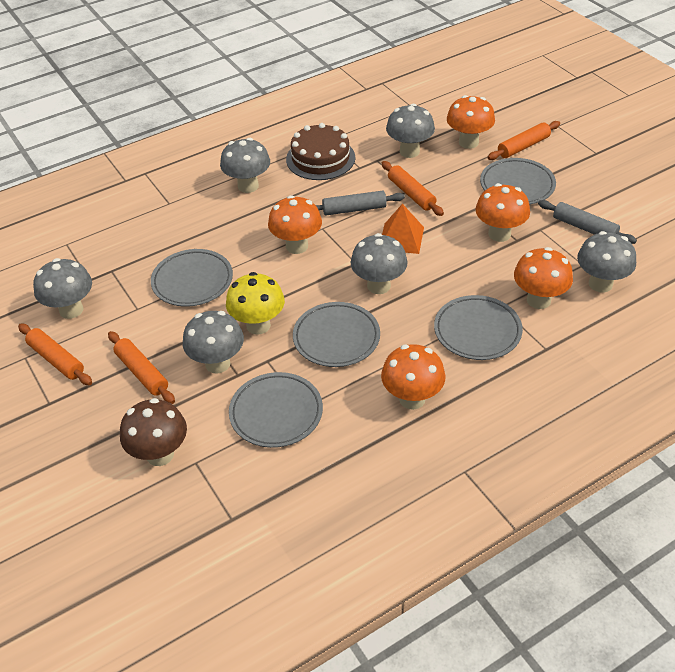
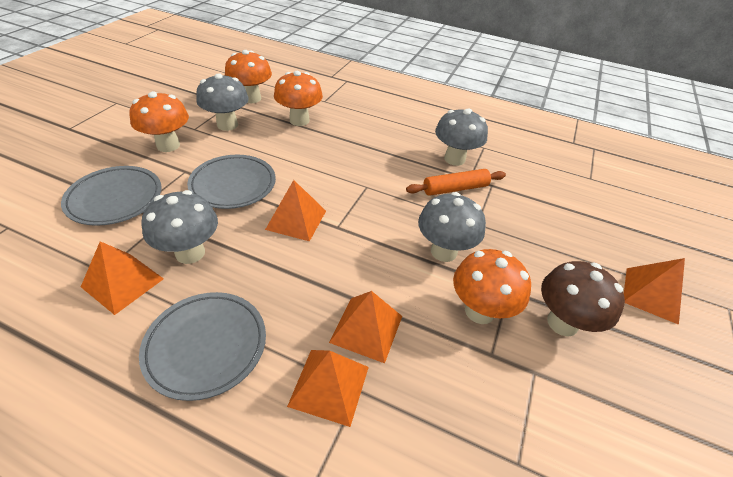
brown cake: 1 -> 0
grey mushroom: 6 -> 4
grey plate: 5 -> 3
grey rolling pin: 2 -> 0
orange mushroom: 5 -> 4
orange pyramid: 1 -> 5
orange rolling pin: 4 -> 1
yellow mushroom: 1 -> 0

